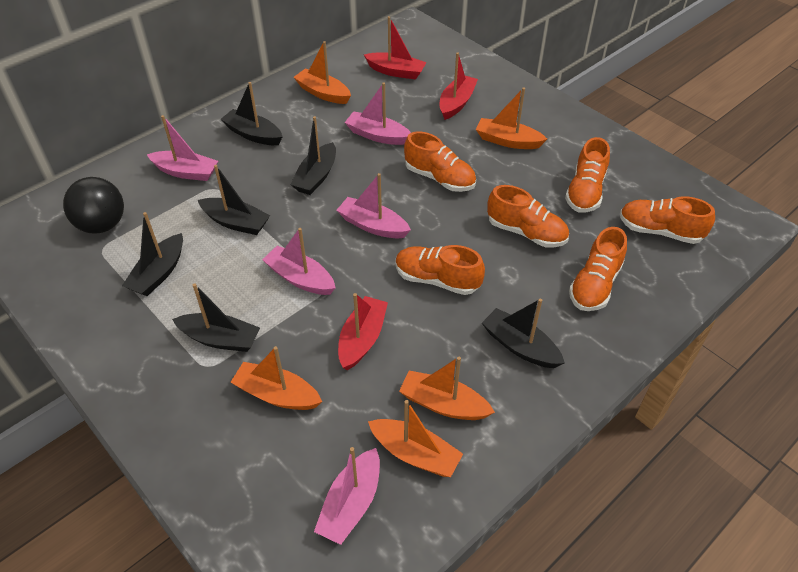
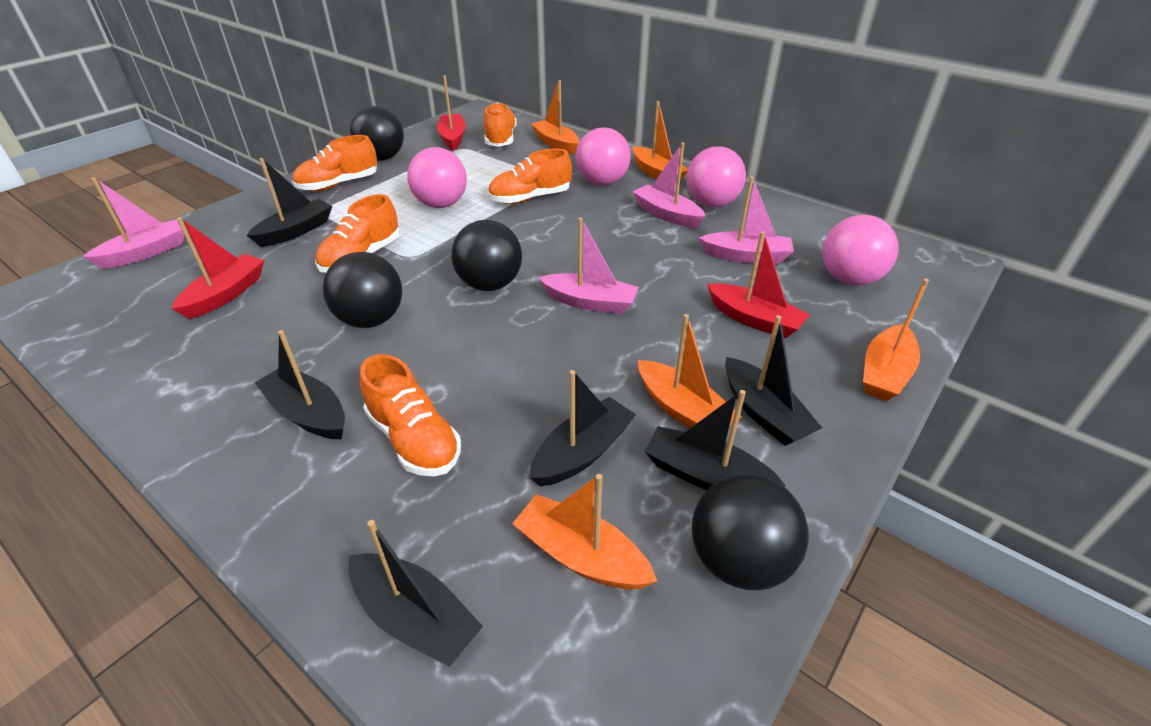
black ball: 1 -> 4
orange shoe: 6 -> 5
pink ball: 0 -> 4
pink boat: 5 -> 4

